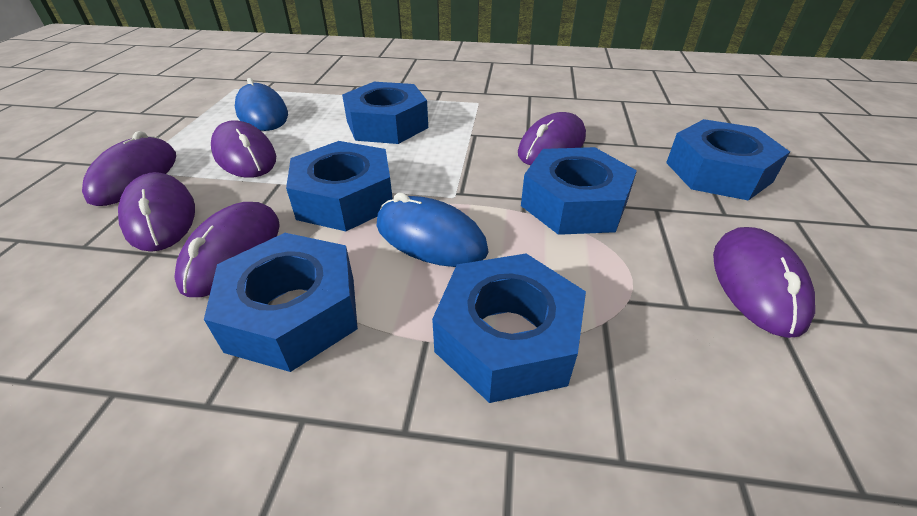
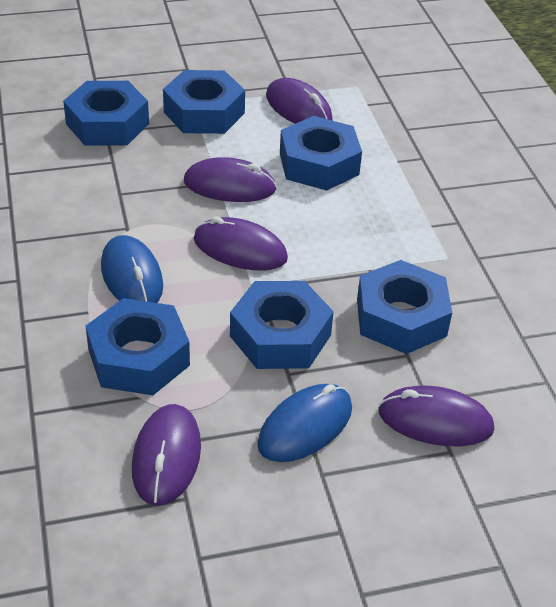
purple mouse: 6 -> 5

